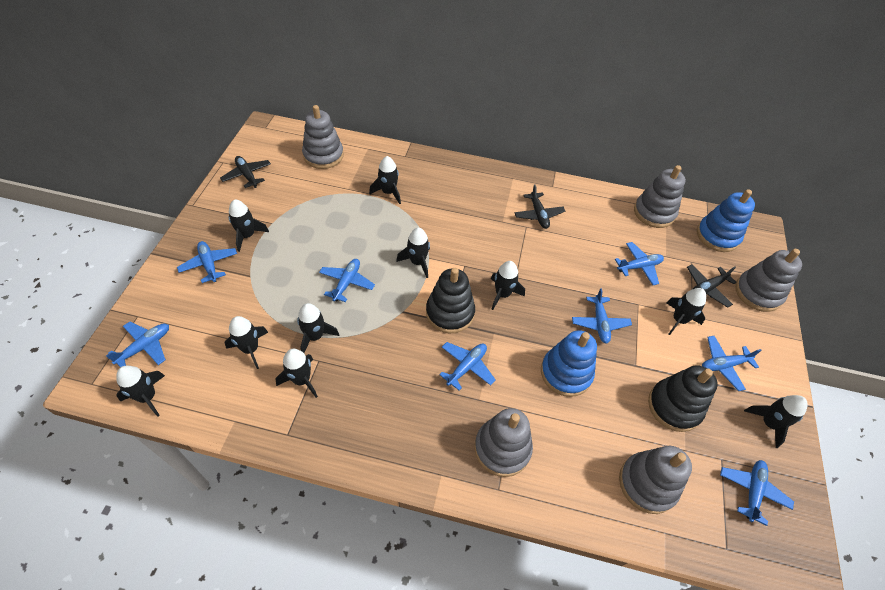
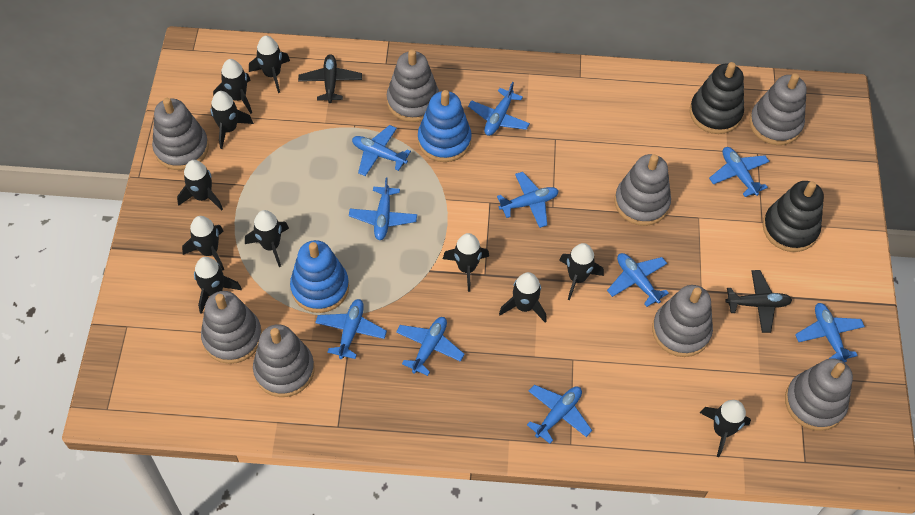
black plane: 3 -> 2
black rocket: 10 -> 11
blue plane: 8 -> 10
grey stacking toy: 5 -> 8

